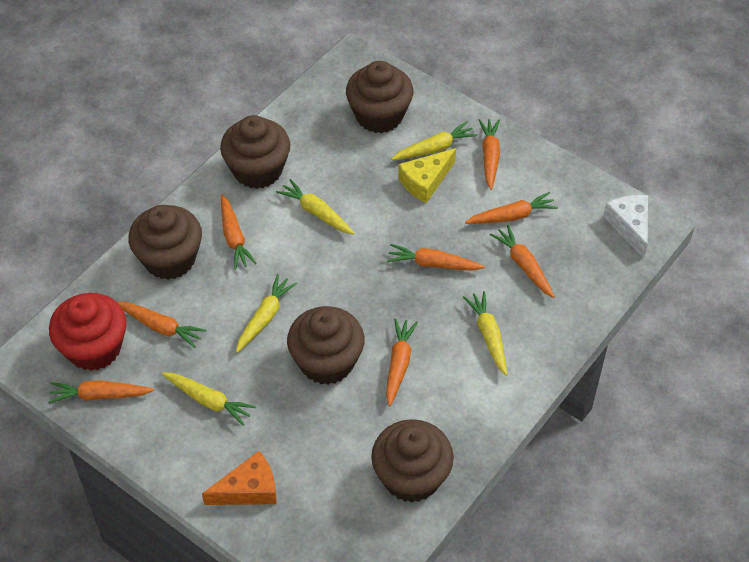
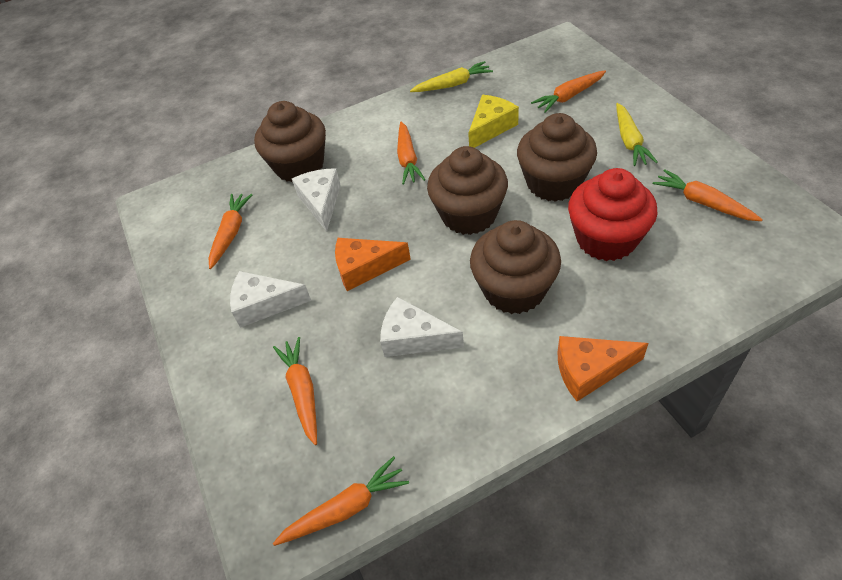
brown cupcake: 5 -> 4
orange carrot: 8 -> 6
orange cheese: 1 -> 2
white cheese: 1 -> 3
yellow carrot: 5 -> 2

